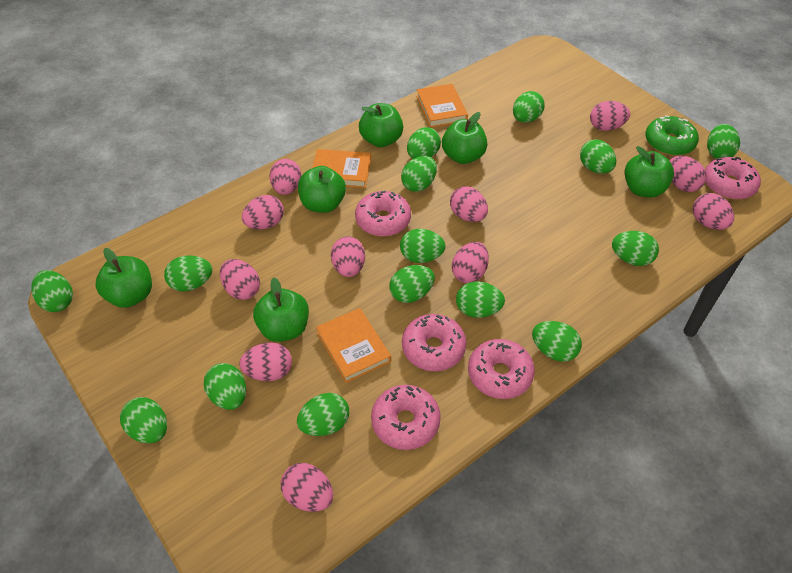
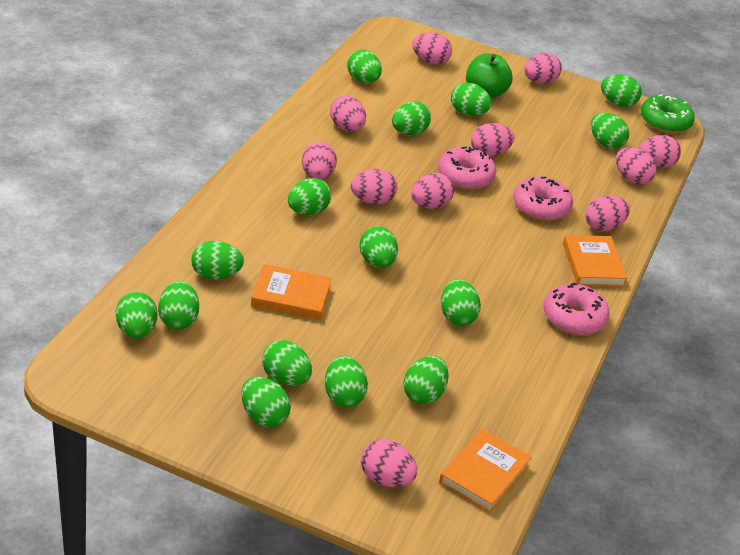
green apple: 6 -> 1
pink donut: 5 -> 3

